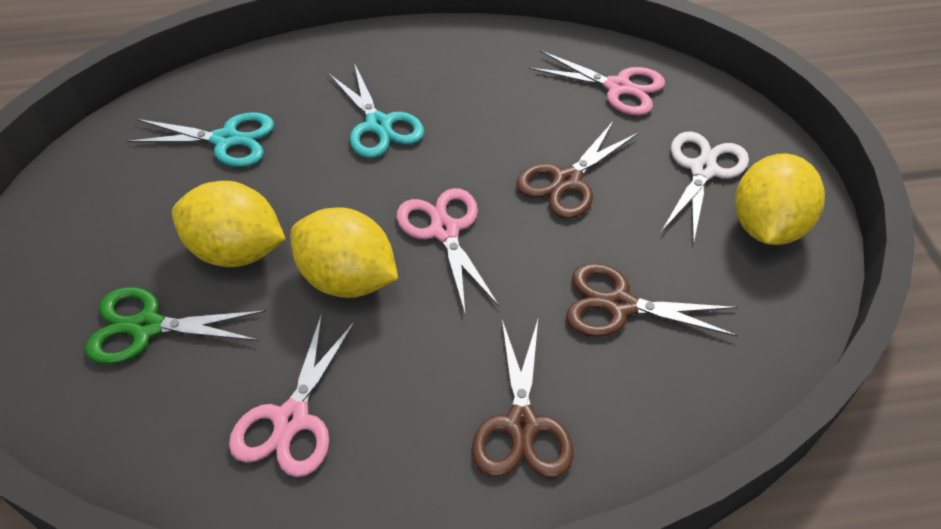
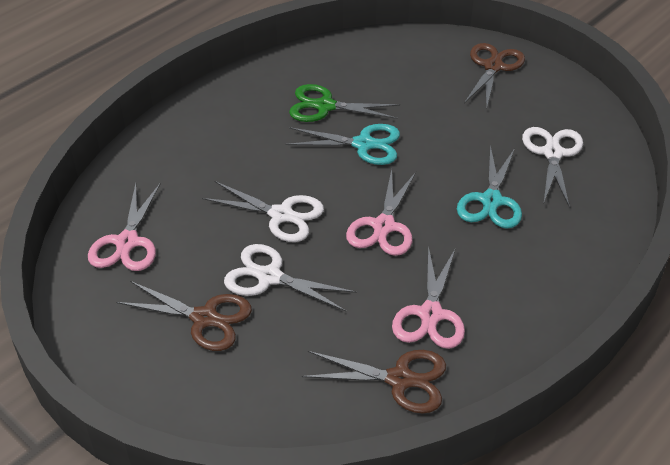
white scissors: 1 -> 3
yellow lemon: 3 -> 0

